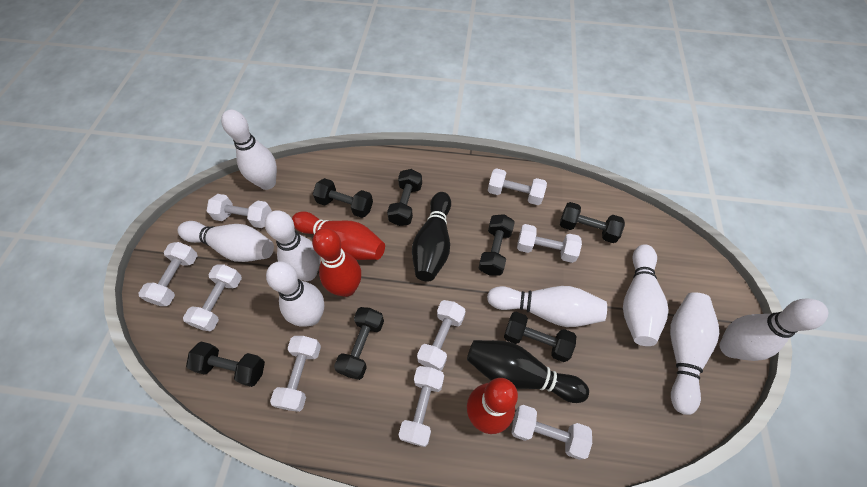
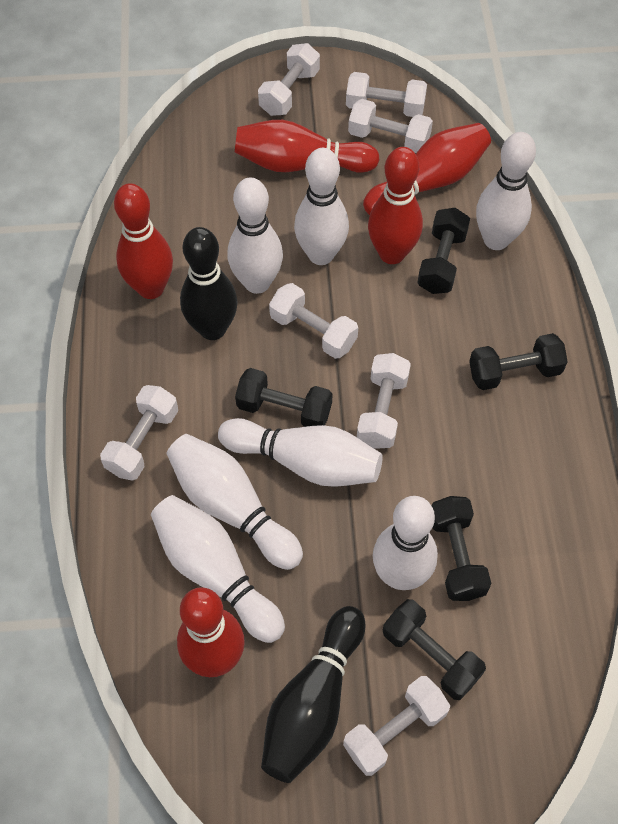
black dumbbell: 7 -> 5
red bowling pin: 3 -> 5
white bowling pin: 8 -> 7
white dumbbell: 9 -> 7

